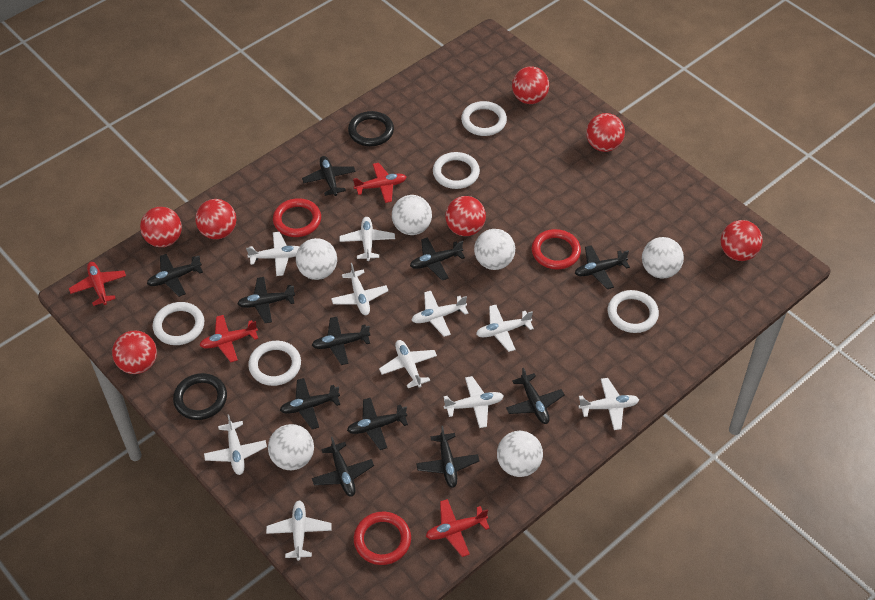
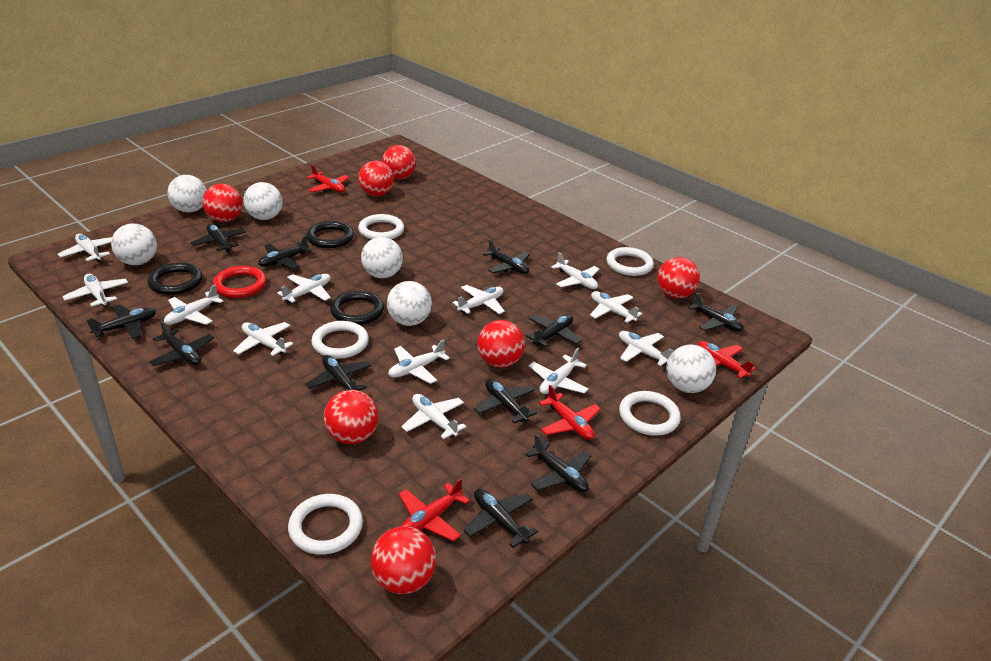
black ring: 2 -> 3
red ring: 3 -> 1
white plane: 10 -> 12

